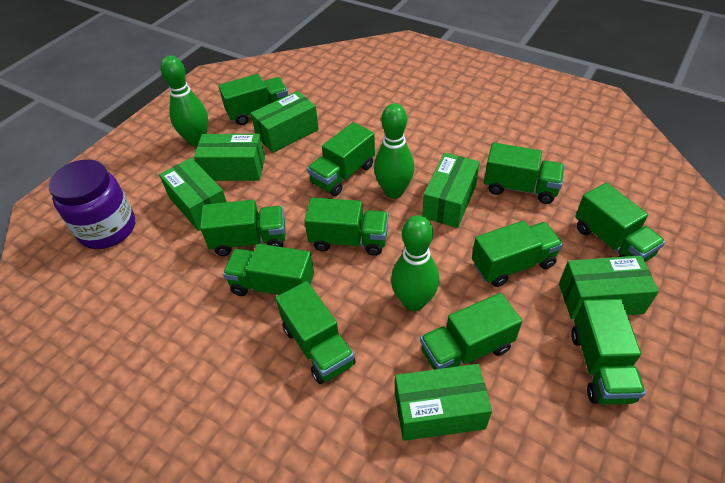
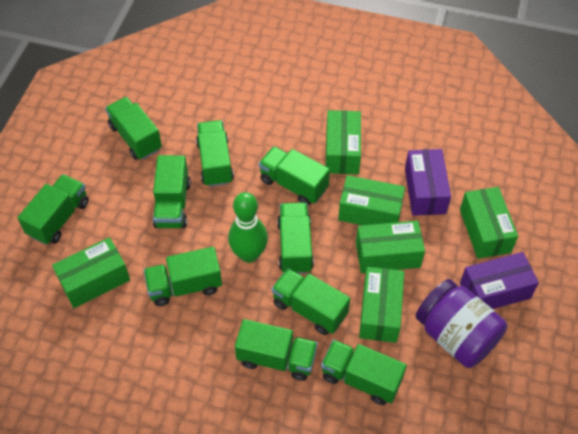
green bowling pin: 3 -> 1
green truck: 11 -> 10
purple box: 0 -> 2

